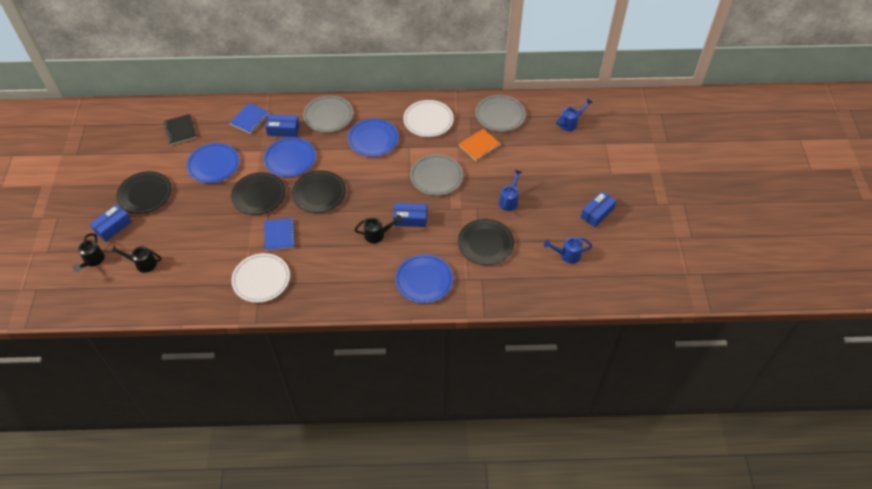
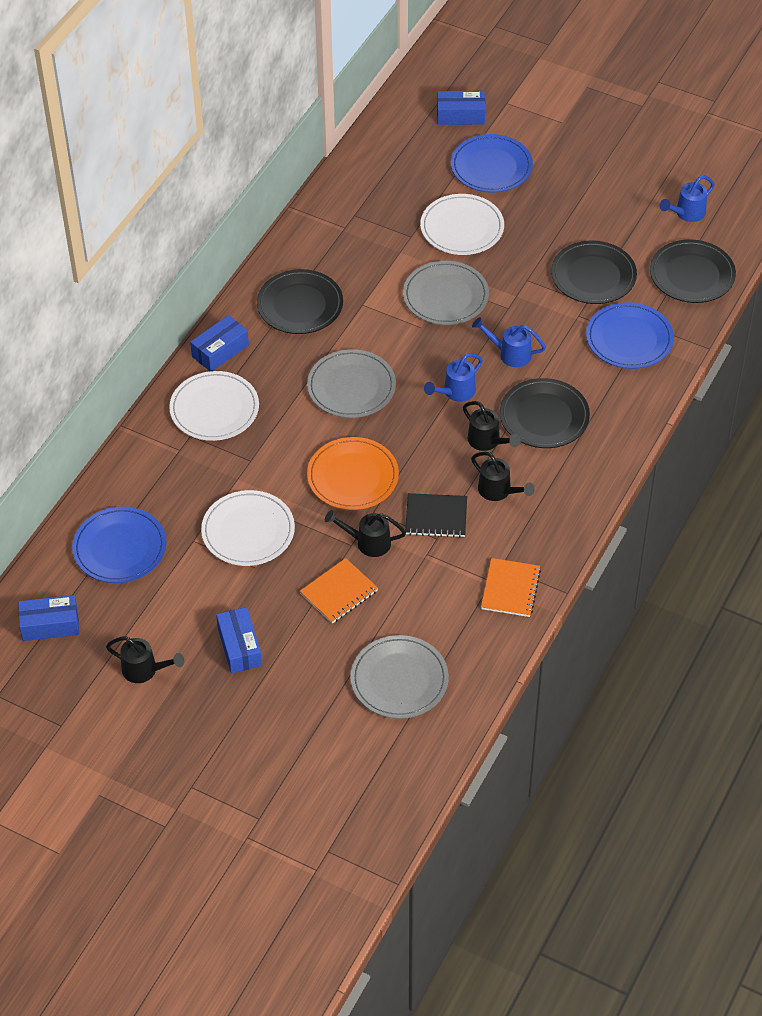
black watering can: 3 -> 4
blue notebook: 2 -> 0
blue plate: 4 -> 3
orange notebook: 1 -> 2
orange plate: 0 -> 1
white plate: 2 -> 3

